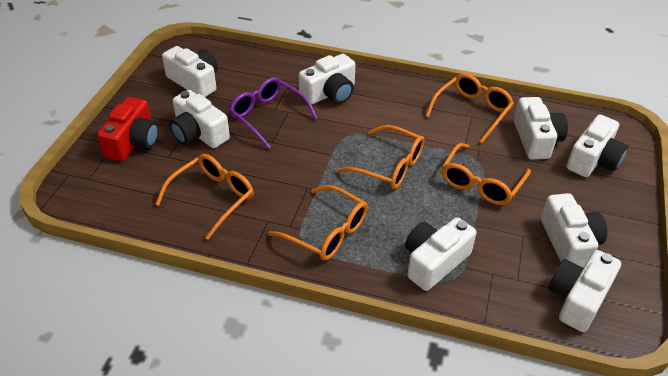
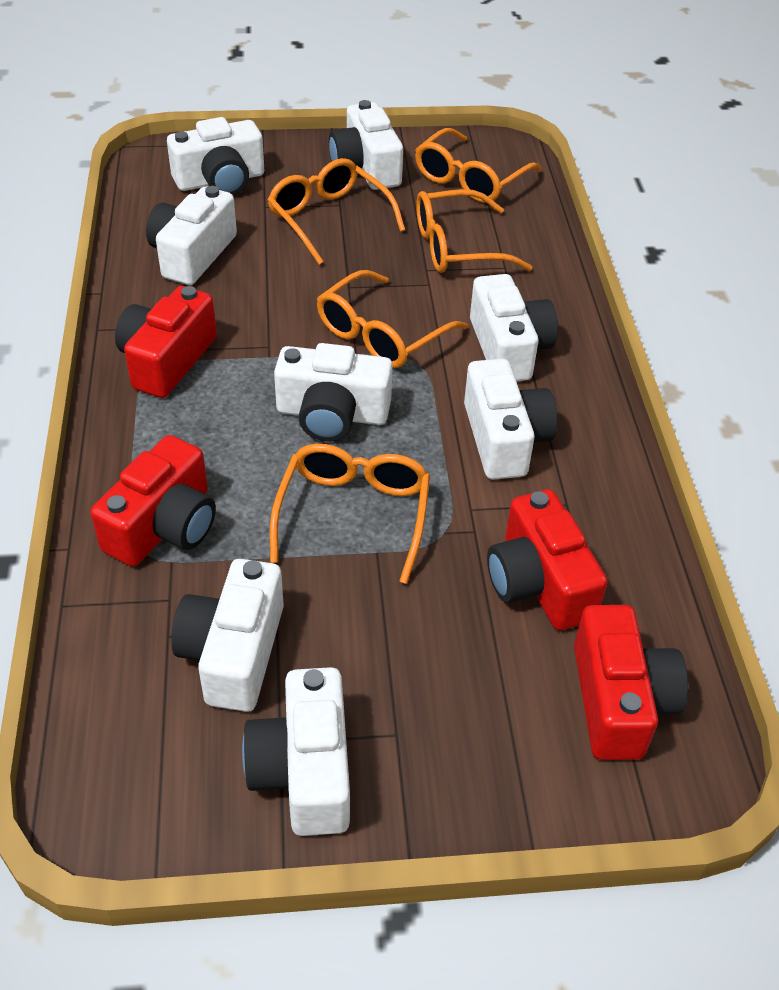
purple glasses: 1 -> 0
red camera: 1 -> 4

